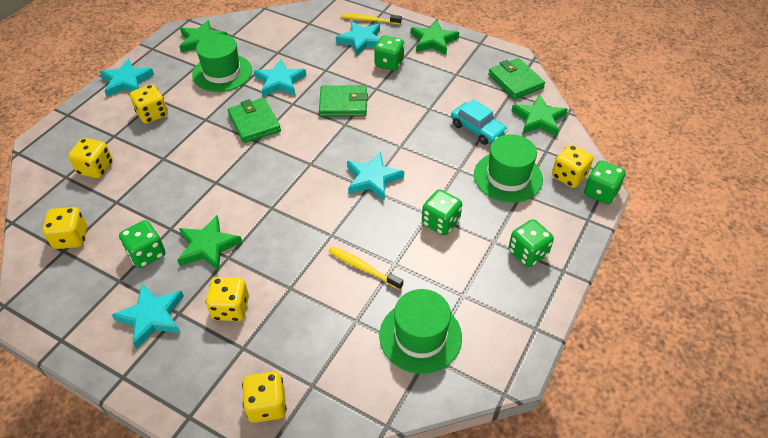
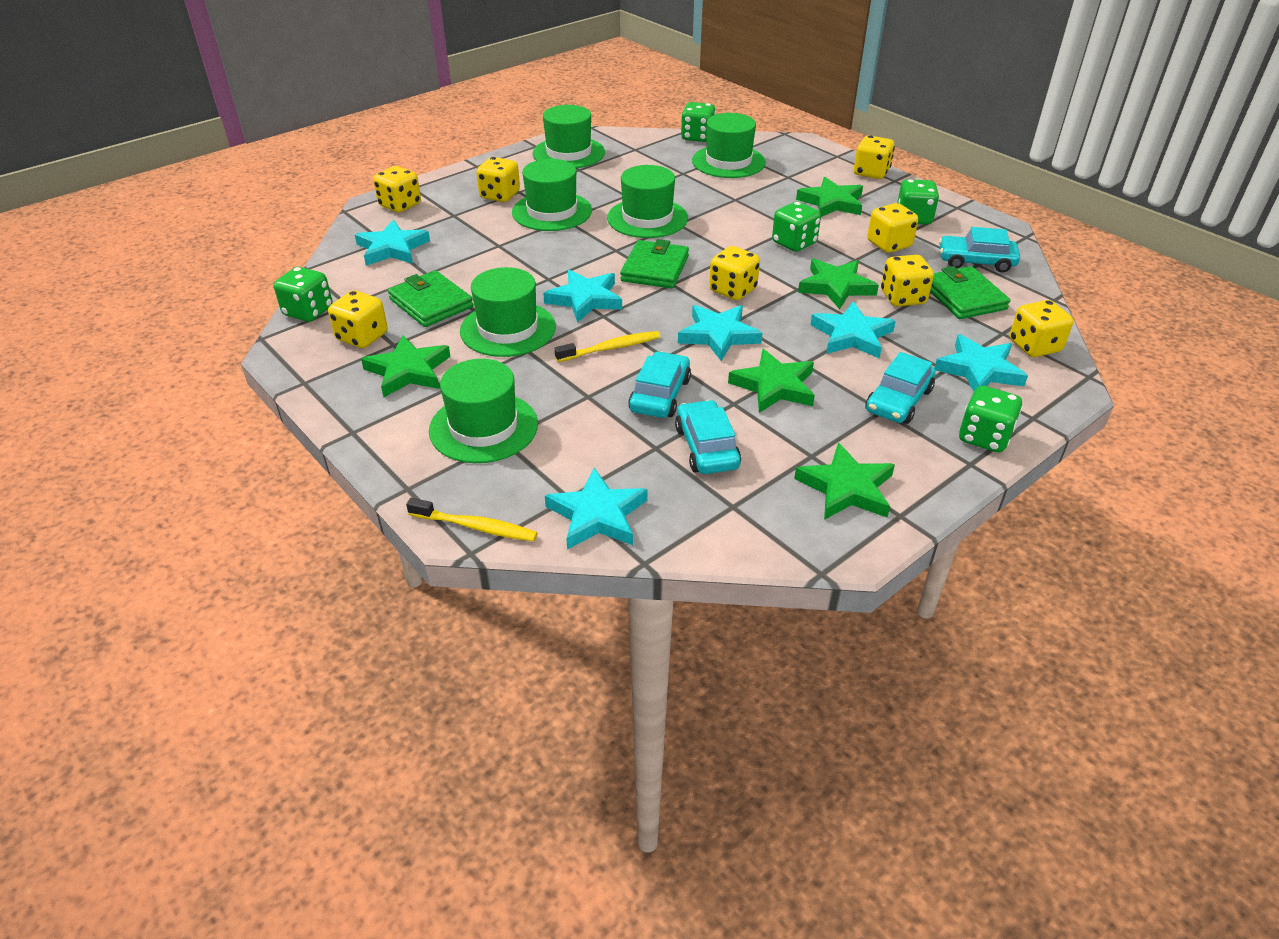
green hat: 3 -> 6
green star: 4 -> 5
turquoise car: 1 -> 4
turquoise star: 5 -> 6
yellow dice: 6 -> 8

